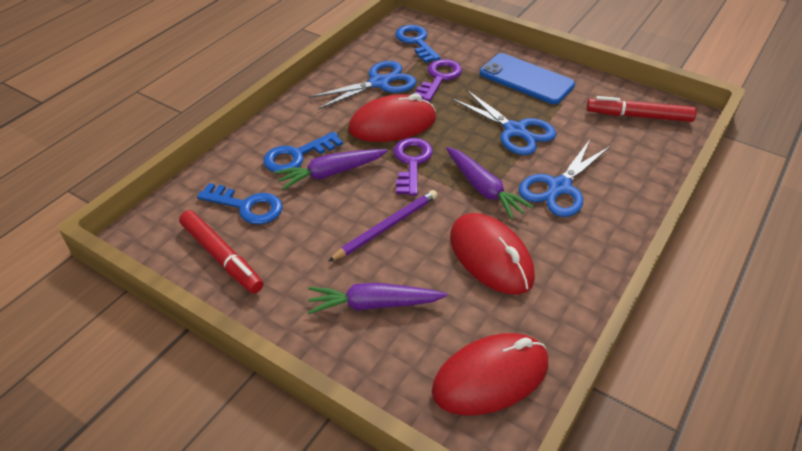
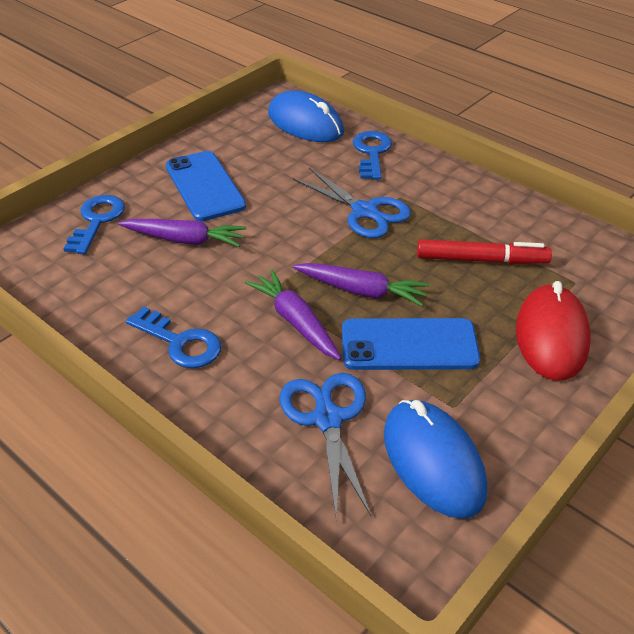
blue mouse: 0 -> 2
blue phone: 1 -> 2
blue scissors: 3 -> 2
purple key: 2 -> 0
purple pencil: 1 -> 0
red marker: 2 -> 1
red mouse: 3 -> 1

